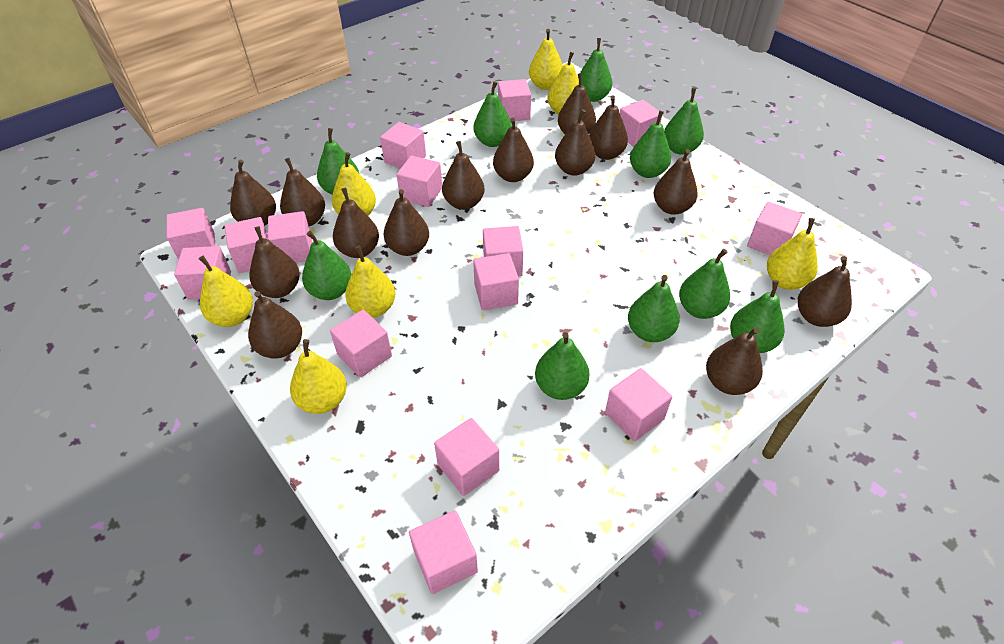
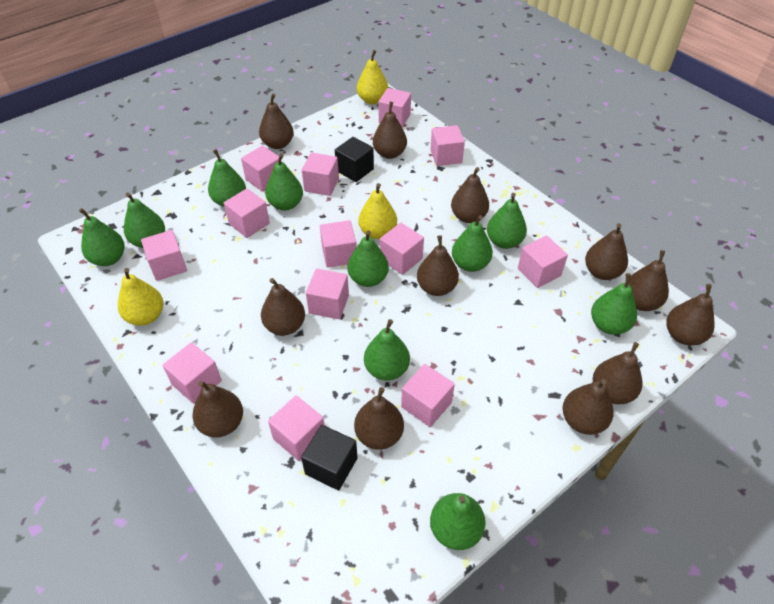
black cube: 0 -> 2
brown pear: 14 -> 12
pink cube: 15 -> 13
yellow pear: 7 -> 3

